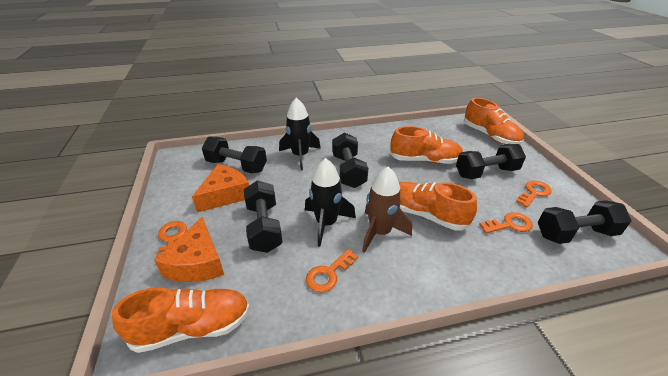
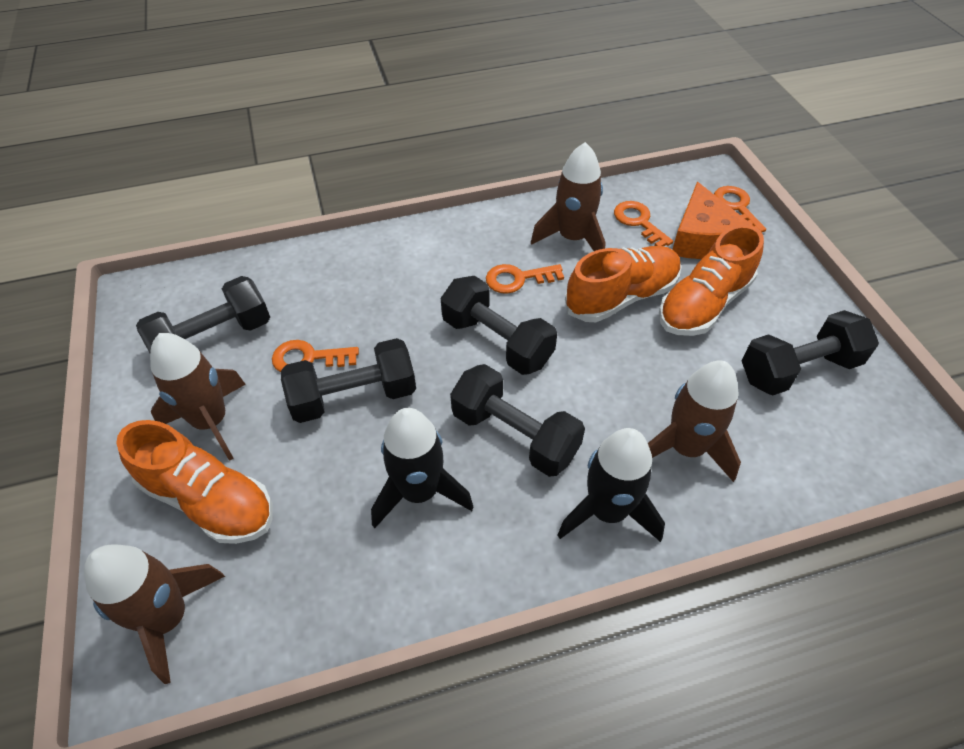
brown rocket: 1 -> 4
orange cheese: 2 -> 1
orange shoe: 4 -> 3

